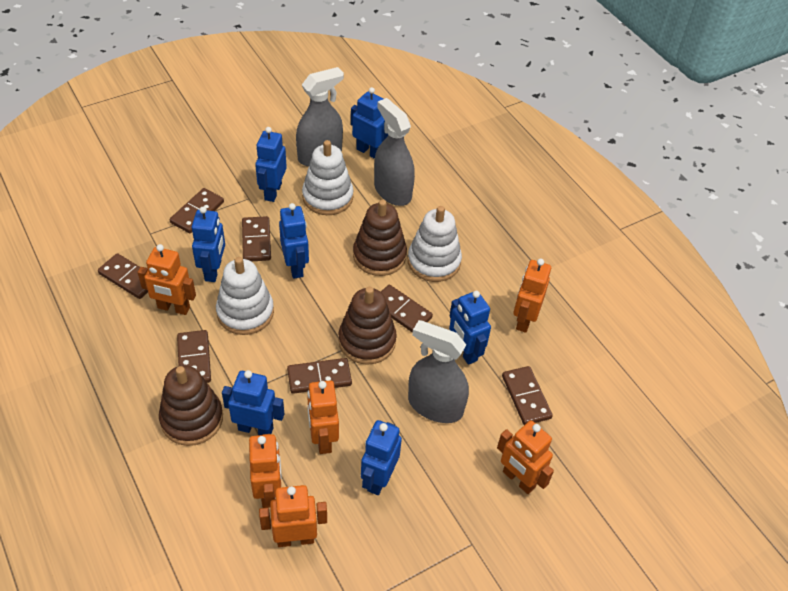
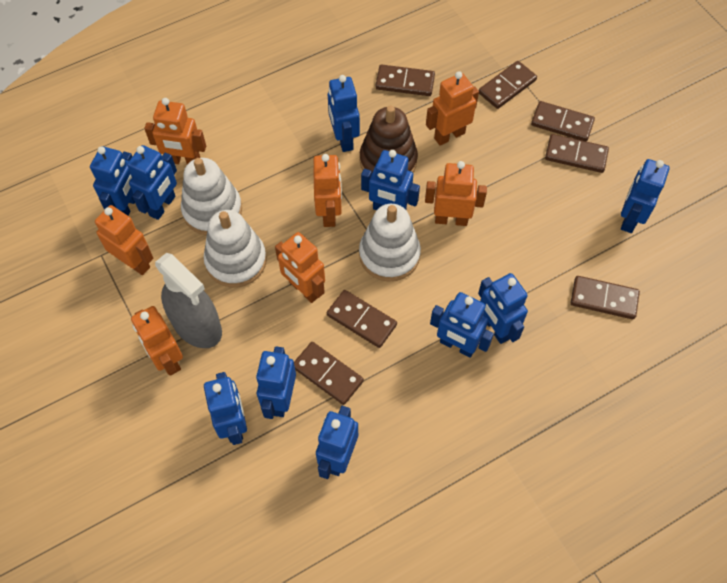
blue robot: 7 -> 10
brown stacking toy: 3 -> 1
grey spray bottle: 3 -> 1
orange robot: 6 -> 7

